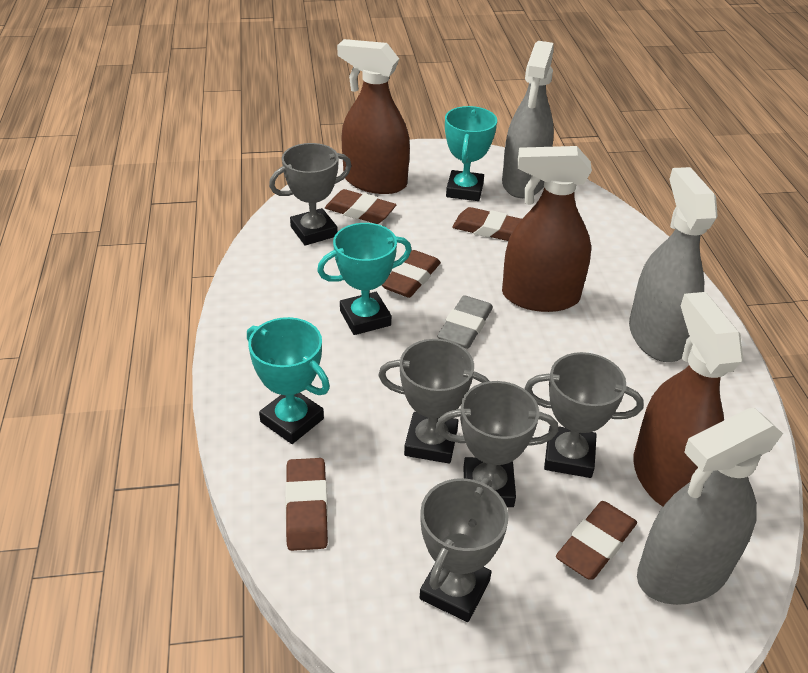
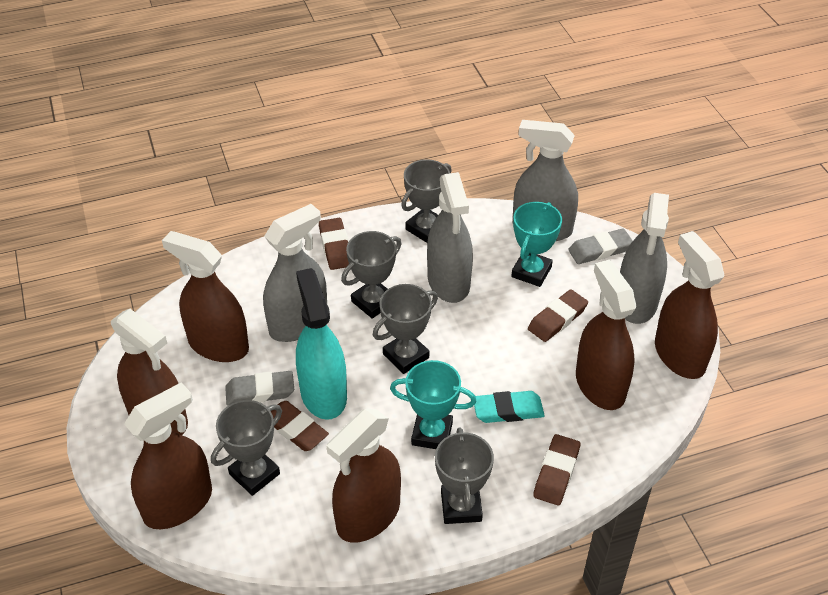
brown eraser: 5 -> 4
brown spray bottle: 3 -> 6
grey eraser: 1 -> 2
grey spray bottle: 3 -> 4
turquoise eraser: 0 -> 1
turquoise spray bottle: 0 -> 1
turquoise trophy: 3 -> 2

